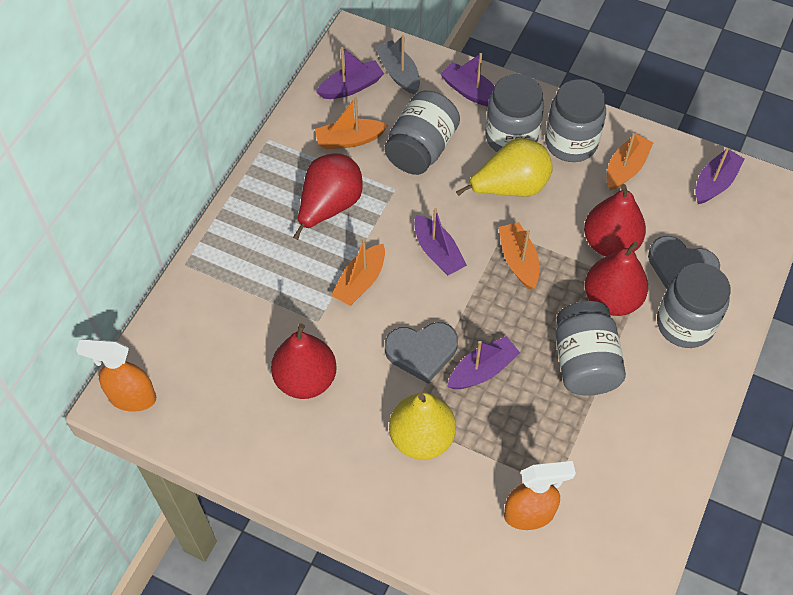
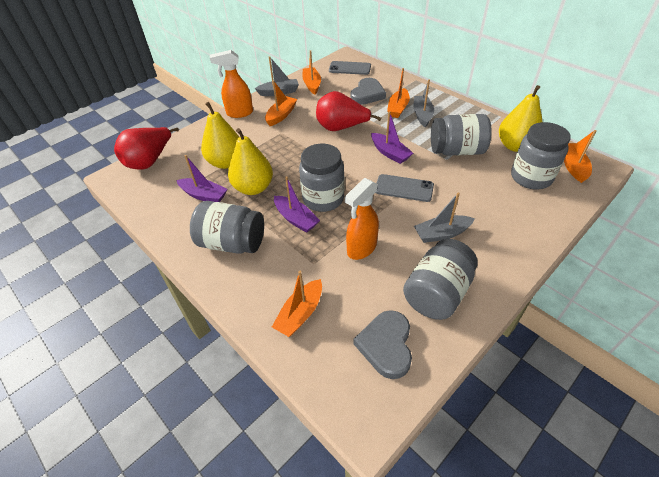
grey boat: 1 -> 3
grey phone: 0 -> 2
orange boat: 4 -> 5
purple boat: 5 -> 3
red pear: 4 -> 2
yellow pear: 2 -> 3

